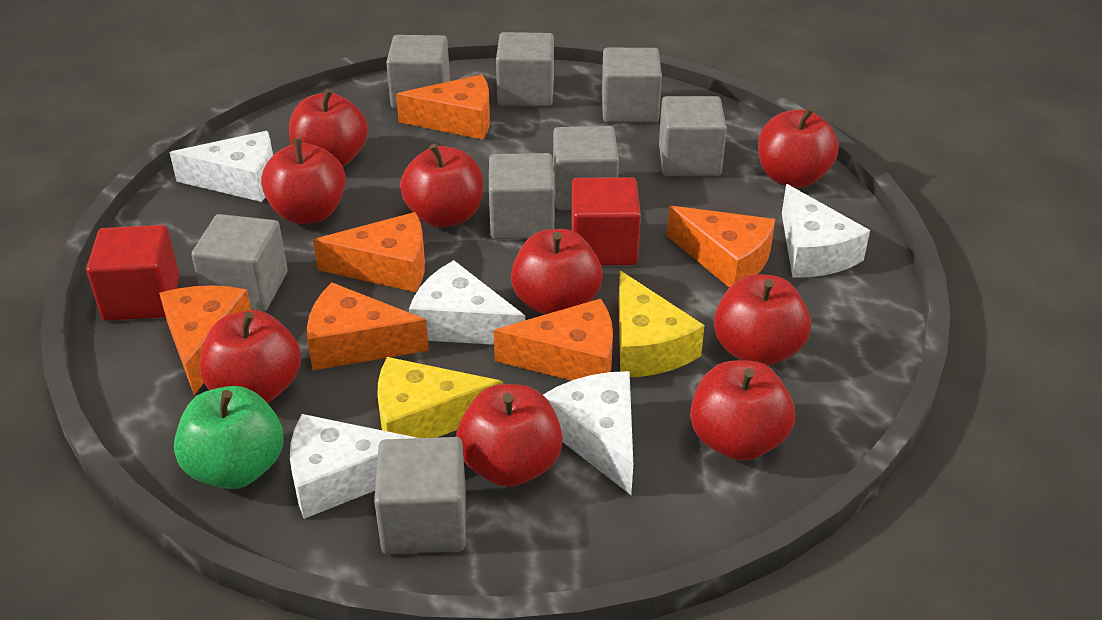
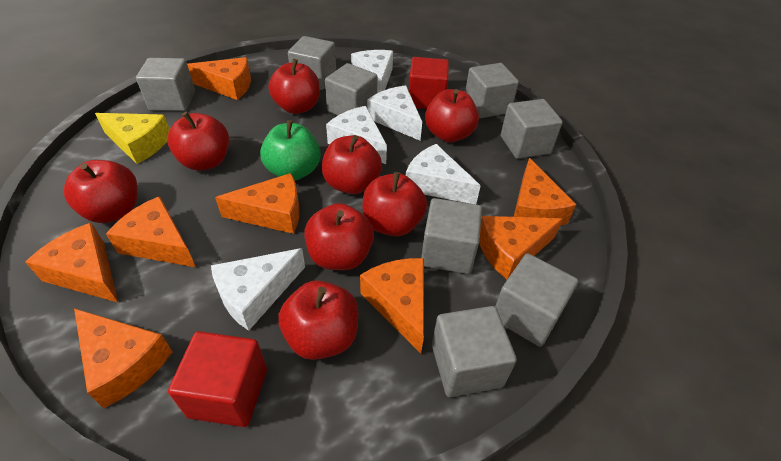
orange cheese: 6 -> 8
red apple: 9 -> 8
yellow cheese: 2 -> 1

